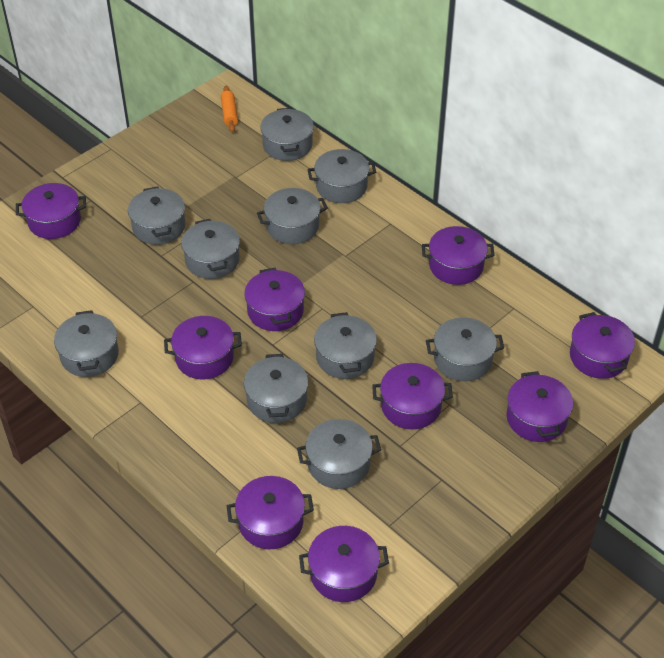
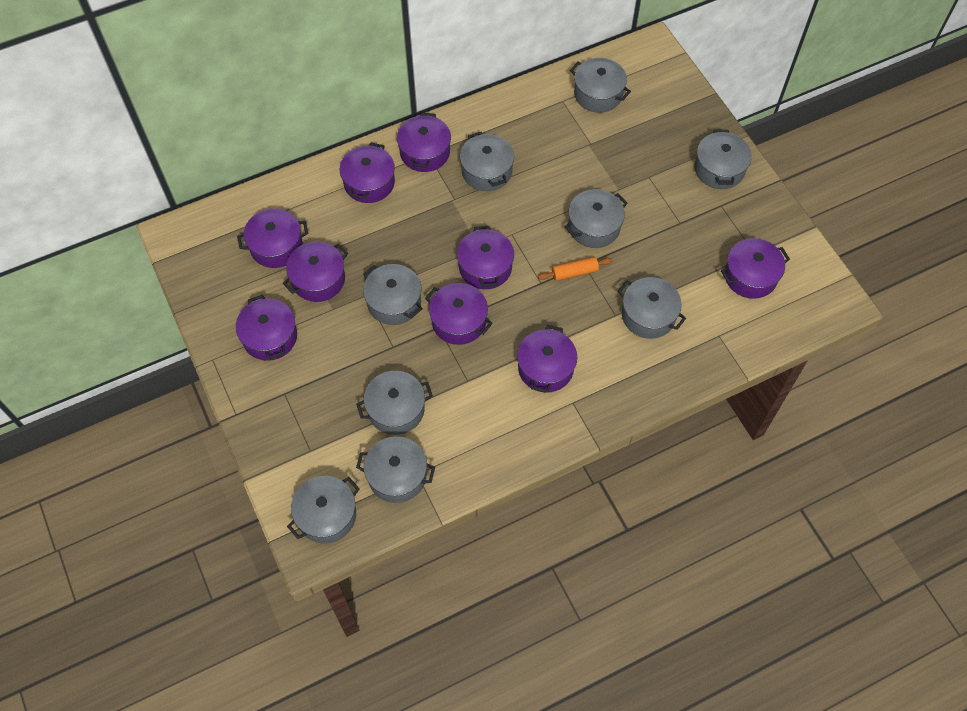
grey pot: 10 -> 9

